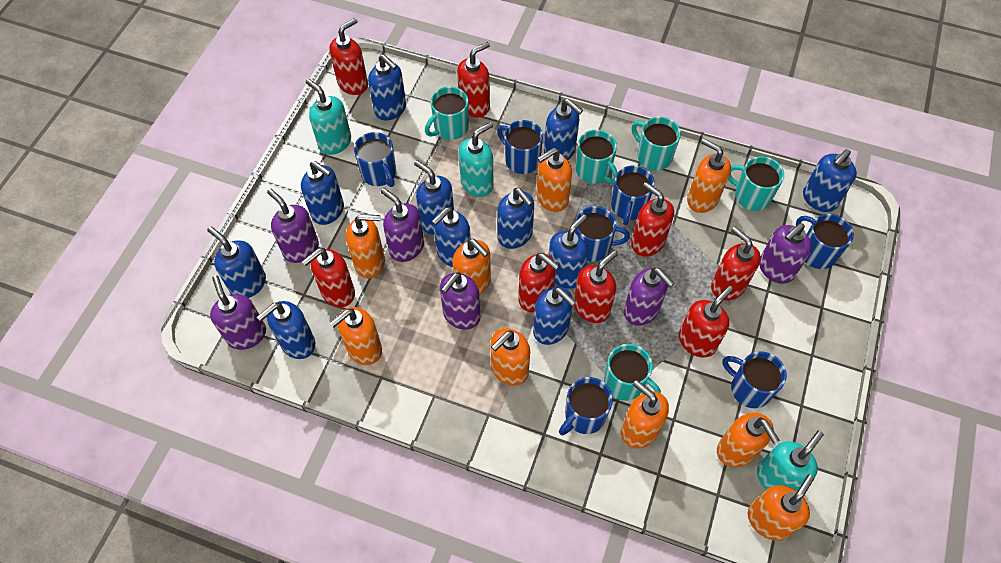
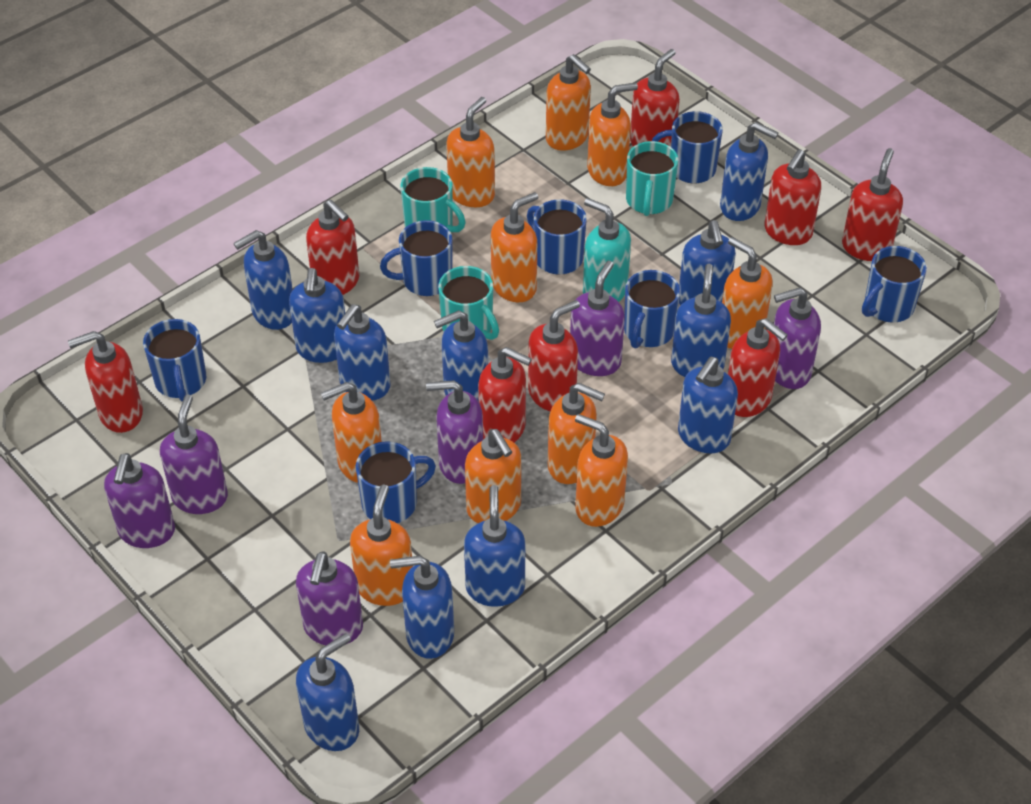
orange soap dispenser: 9 -> 10
turquoise mug: 5 -> 3
turquoise soap dispenser: 3 -> 1

